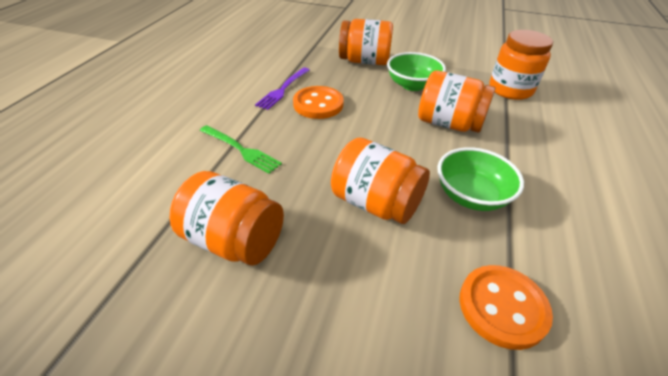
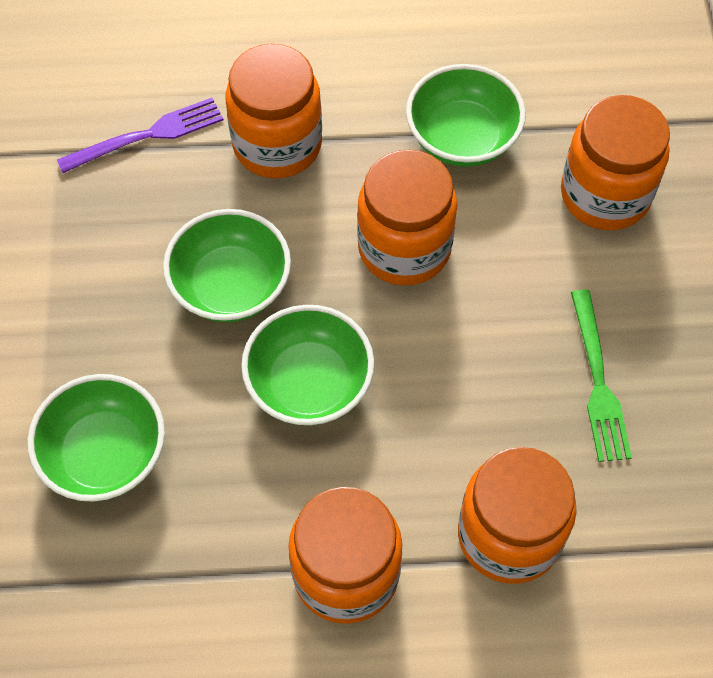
green bowl: 2 -> 4
orange button: 2 -> 0

